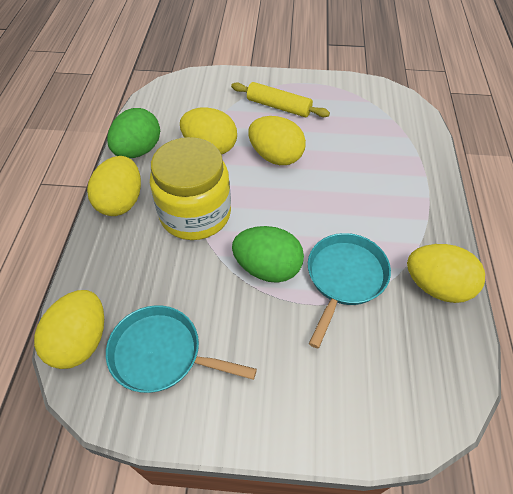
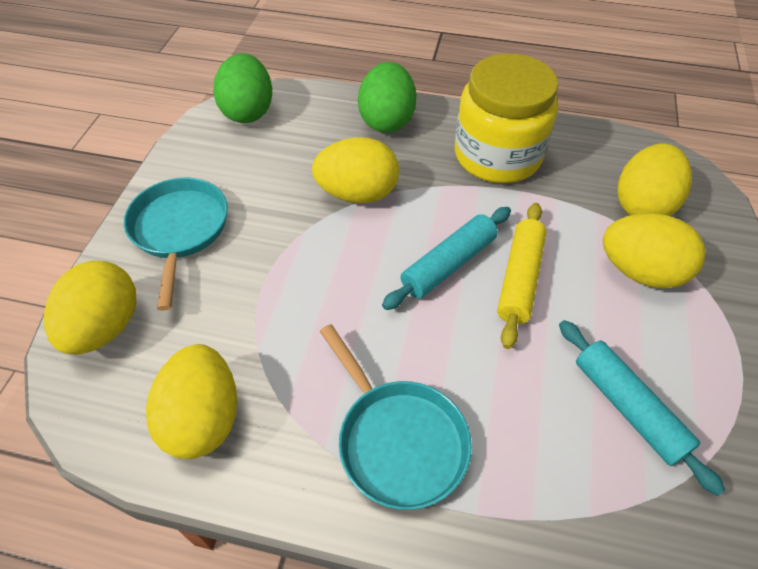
turquoise rolling pin: 0 -> 2

